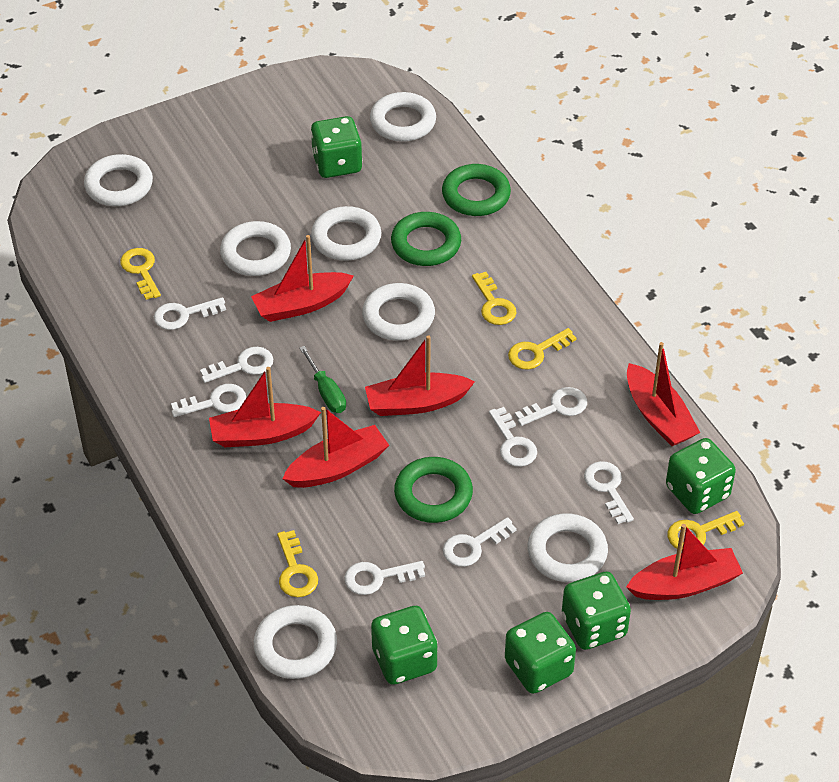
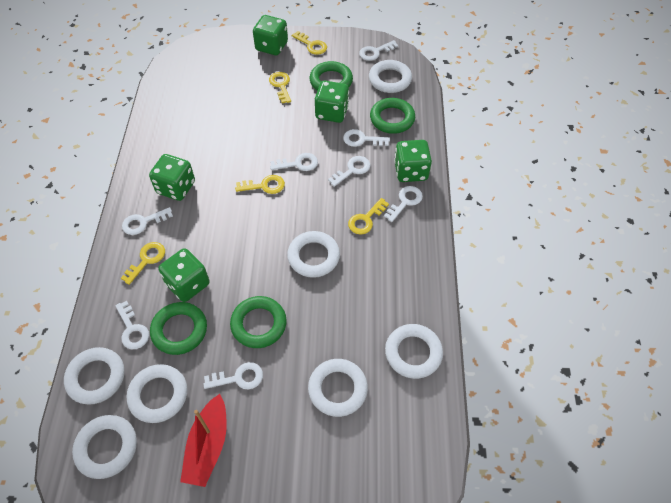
green ring: 3 -> 4
green screwdriver: 1 -> 0
red boat: 6 -> 1

